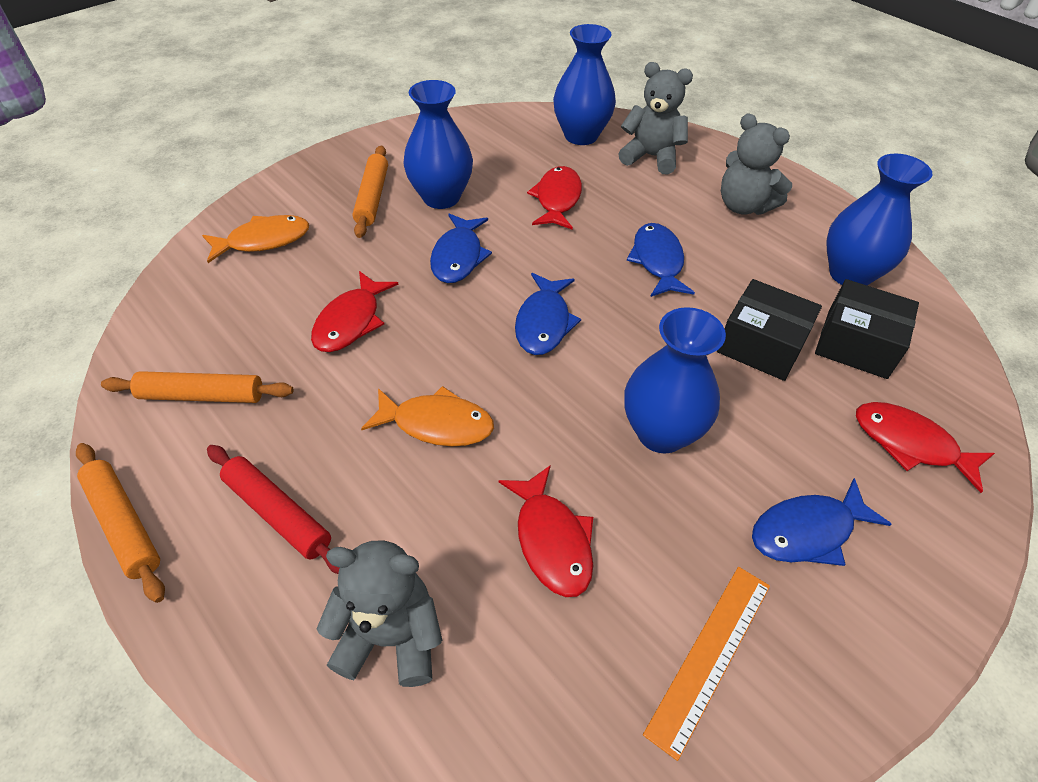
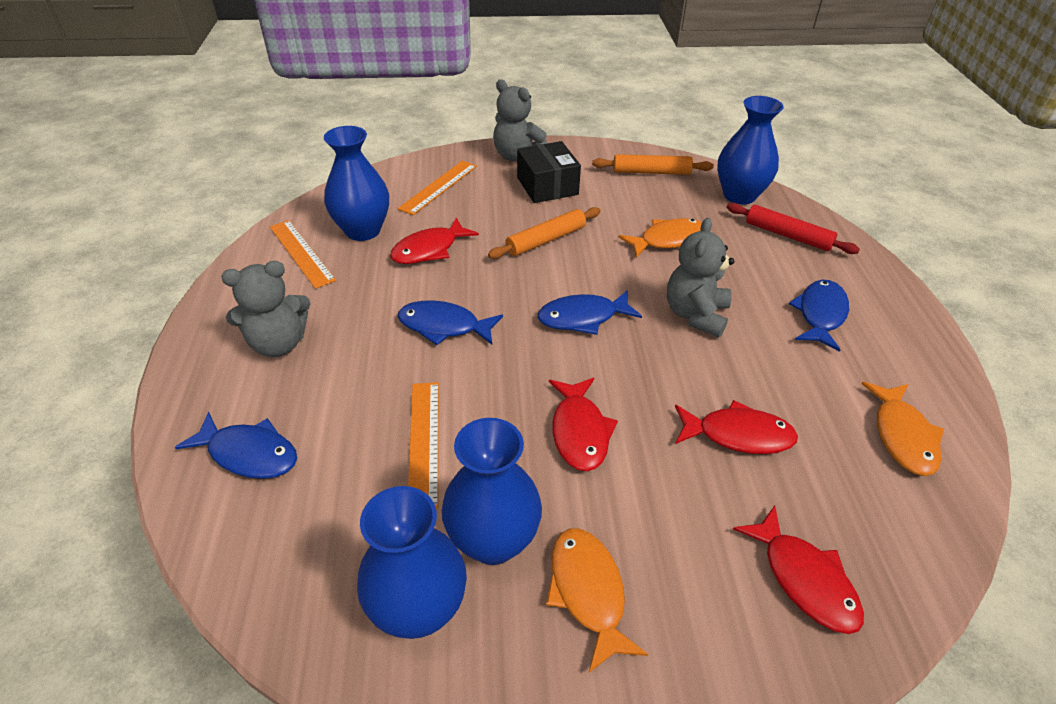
black box: 2 -> 1
orange fish: 2 -> 3
orange rolling pin: 3 -> 2
orange ruler: 1 -> 3

